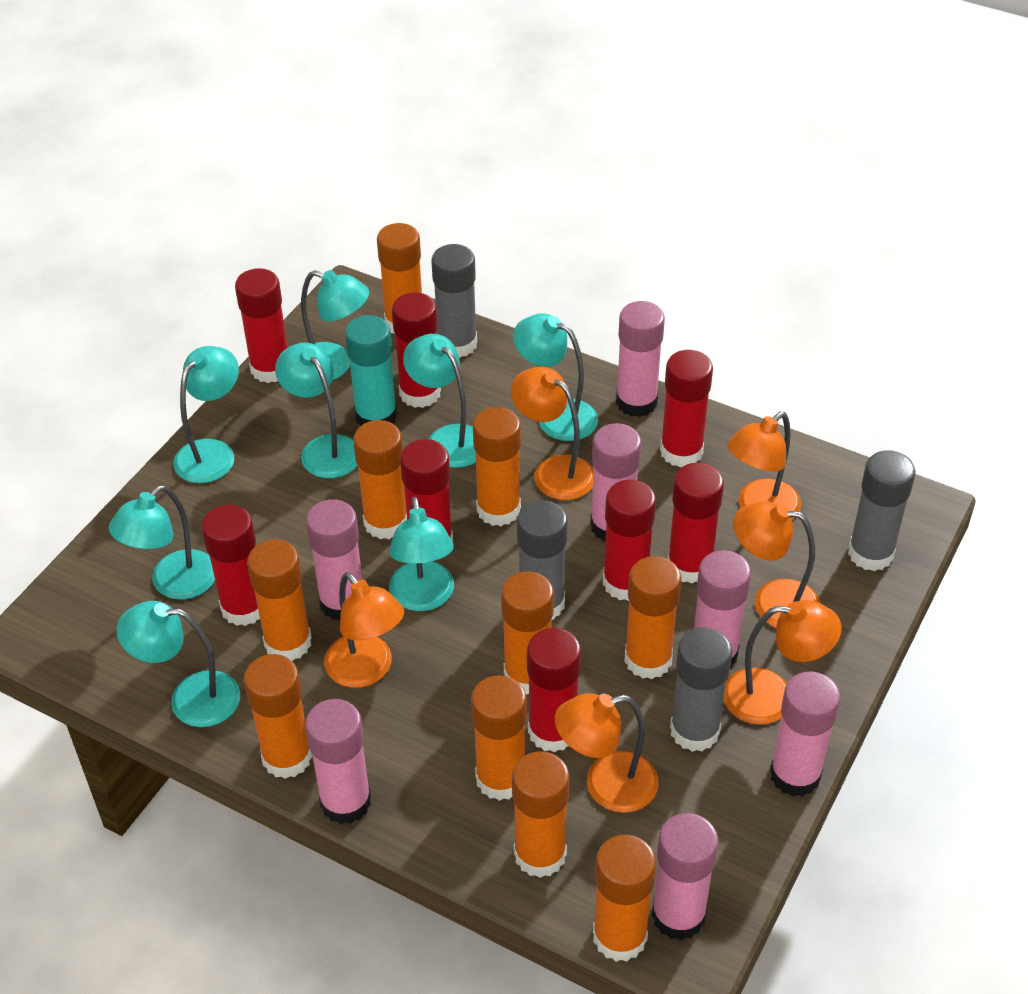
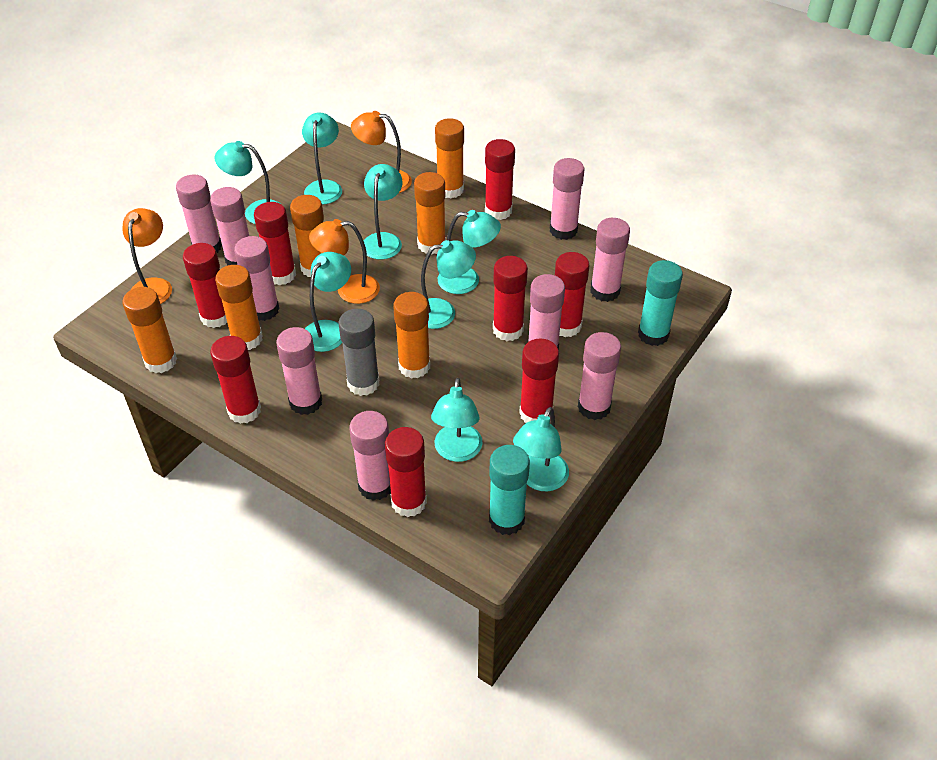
grey glue stick: 4 -> 1
orange glue stick: 10 -> 6
orange lamp: 6 -> 3
pink glue stick: 7 -> 9
turquoise glue stick: 1 -> 2

